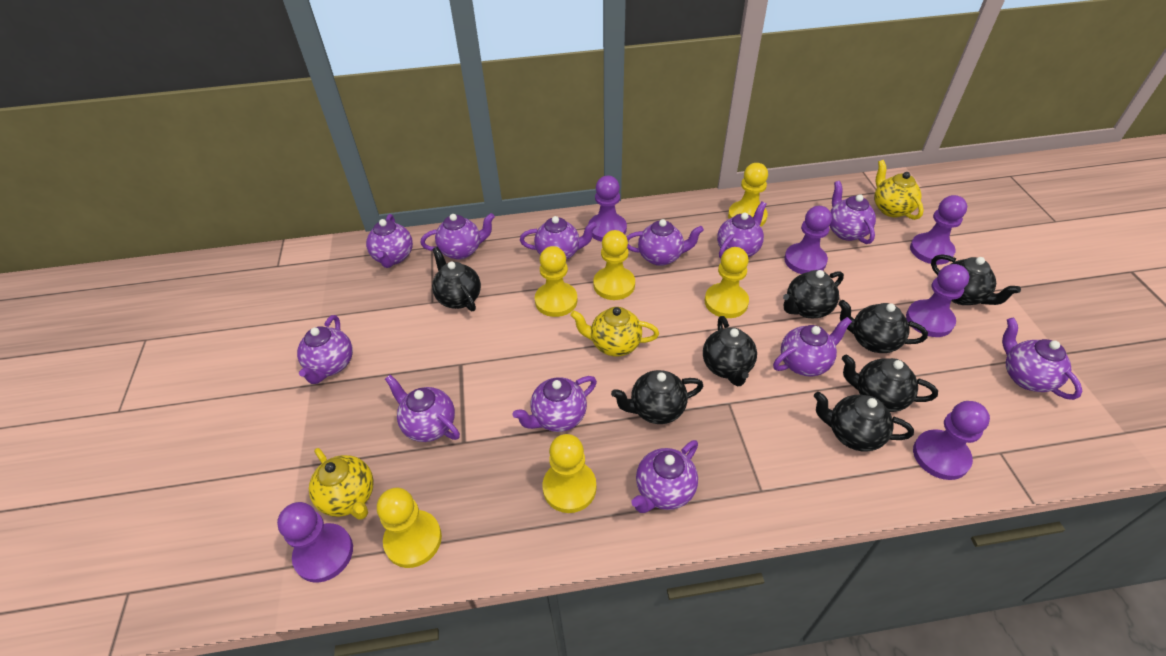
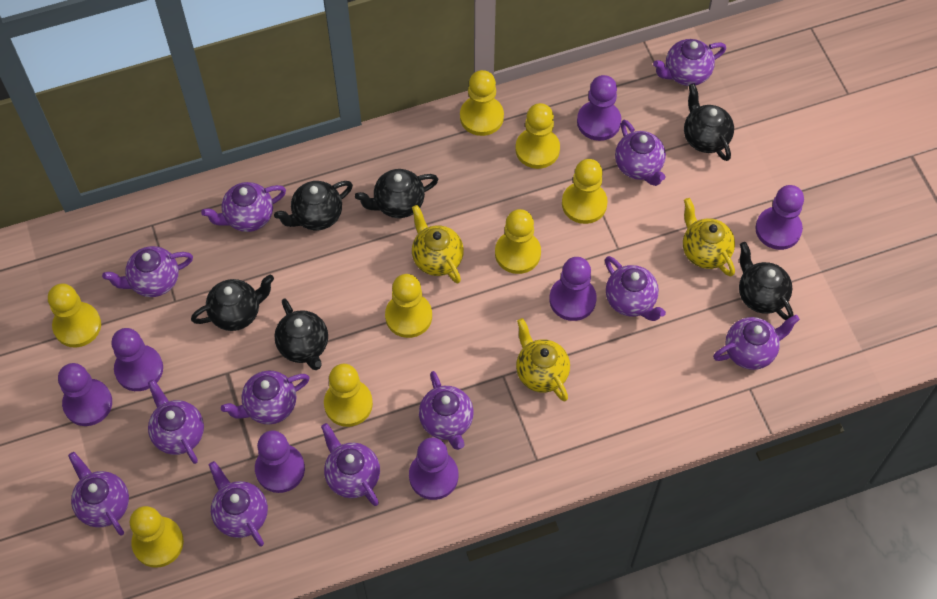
black teapot: 8 -> 6
purple pawn: 6 -> 7
yellow pawn: 6 -> 8

